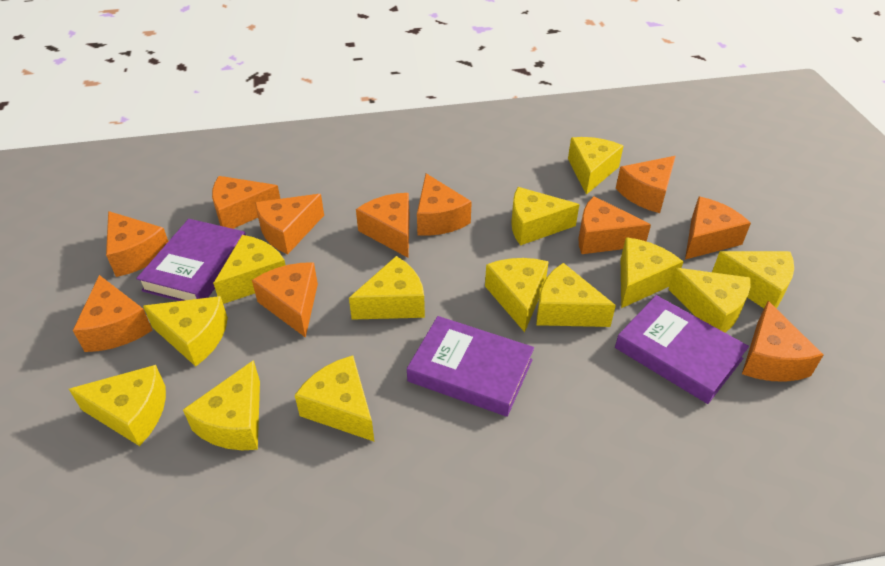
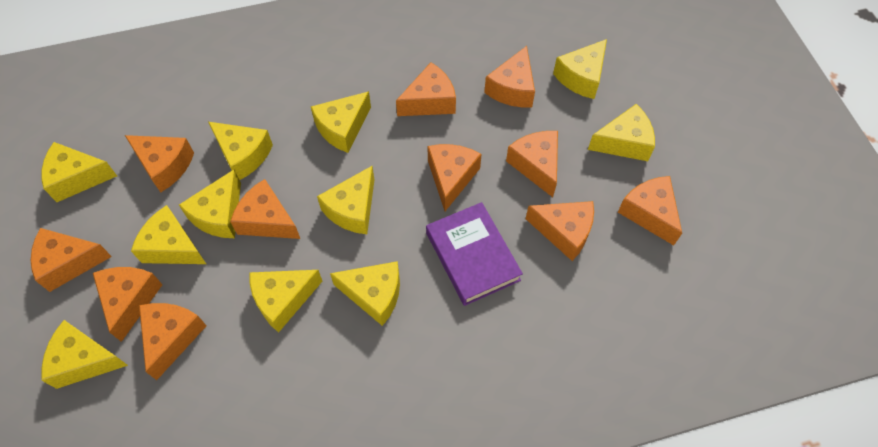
purple book: 3 -> 1
yellow cheese: 13 -> 11

